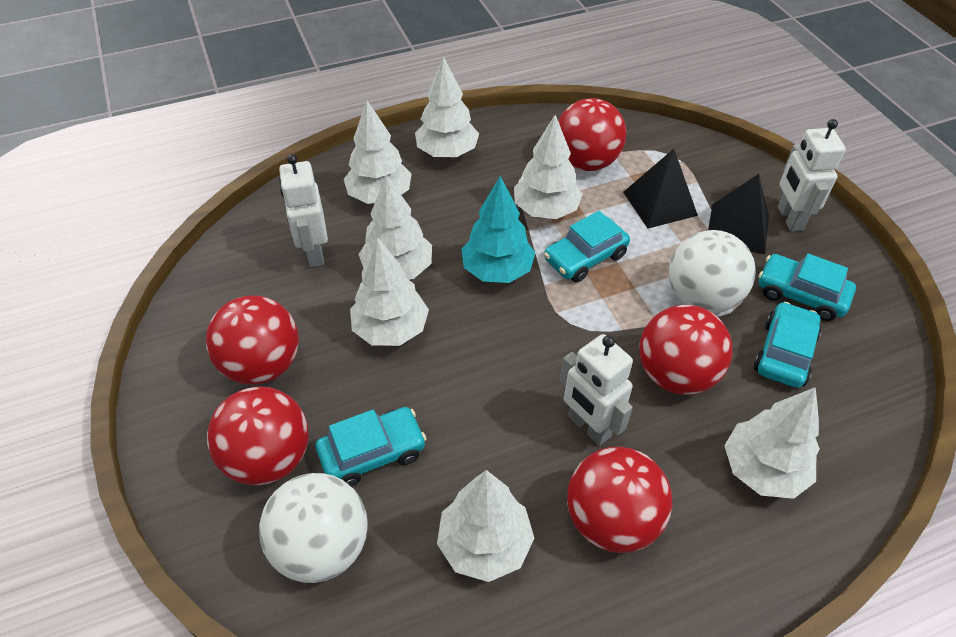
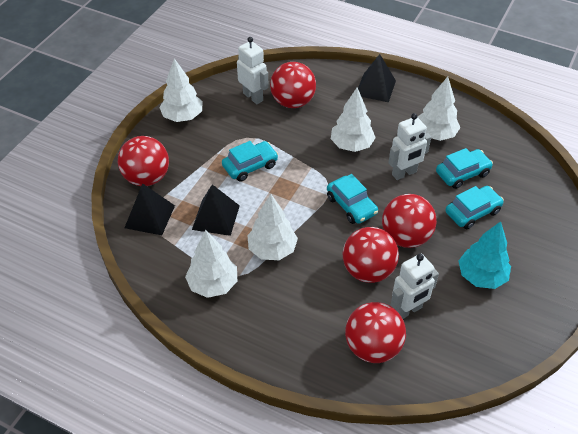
black pyramid: 2 -> 3
white ball: 2 -> 0
white tree: 7 -> 5

